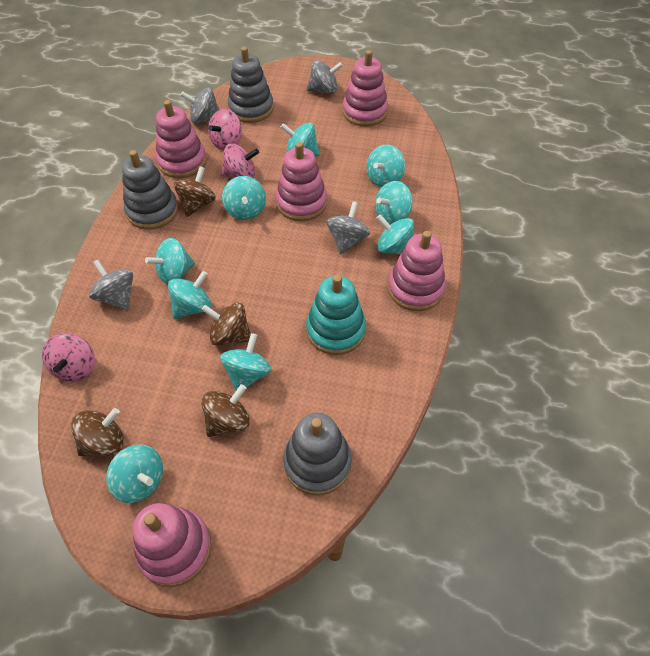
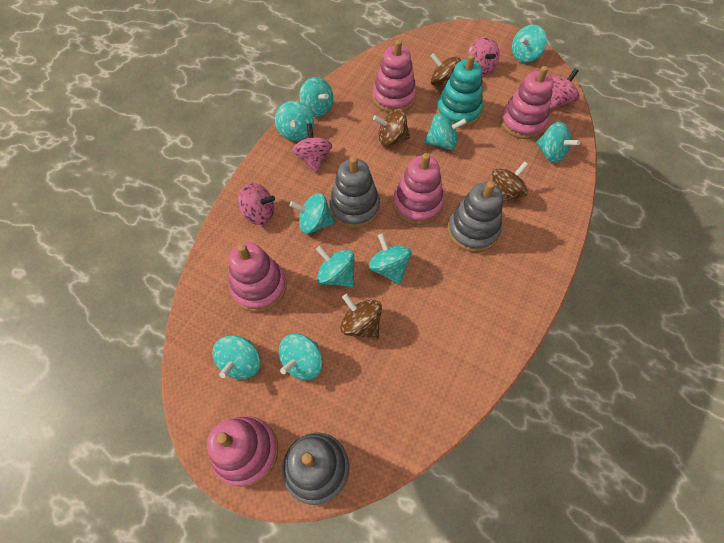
grey spinning top: 4 -> 0
pink spinning top: 3 -> 4
turquoise spinning top: 9 -> 10

